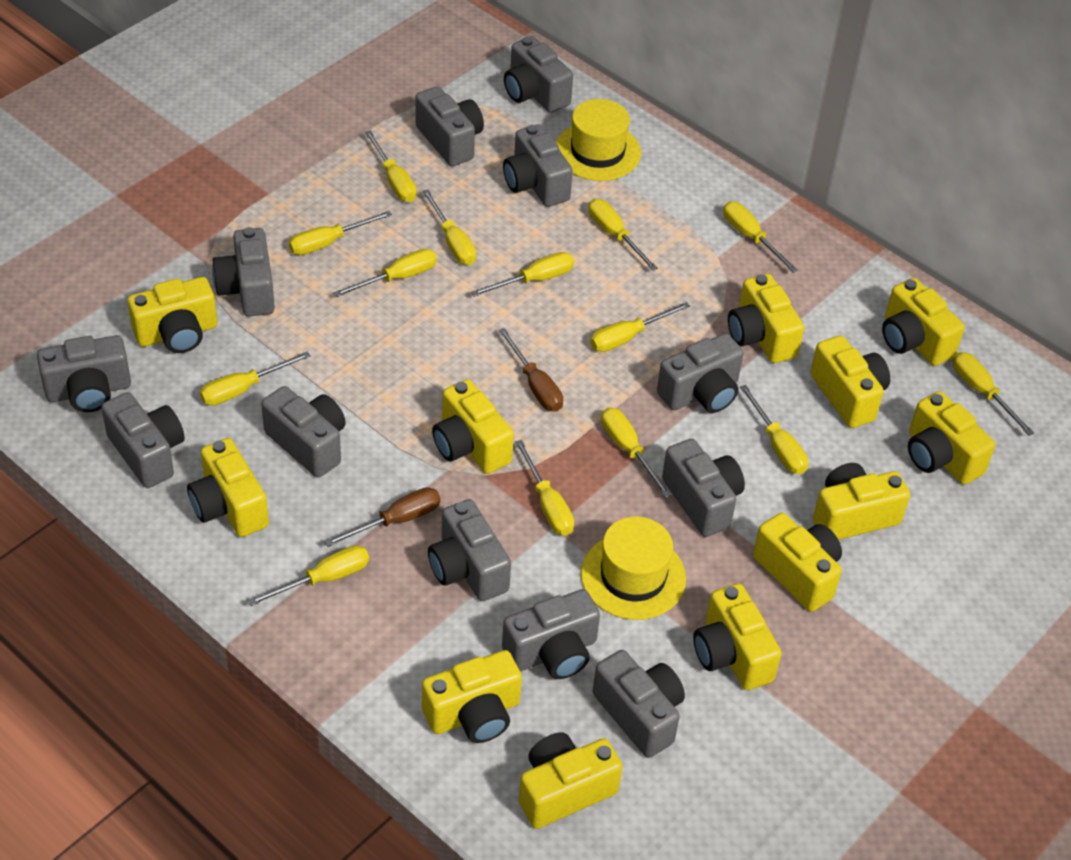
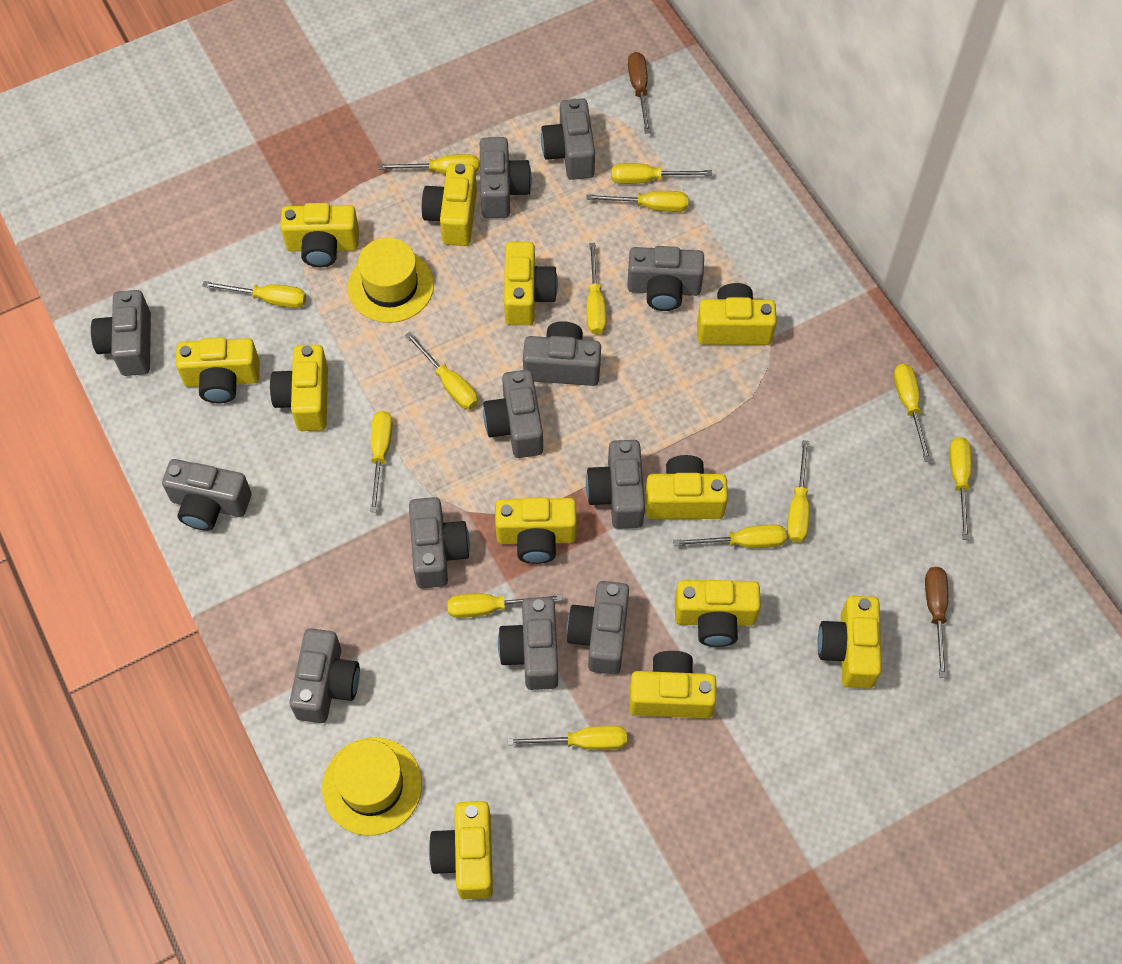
yellow screwdriver: 14 -> 13

